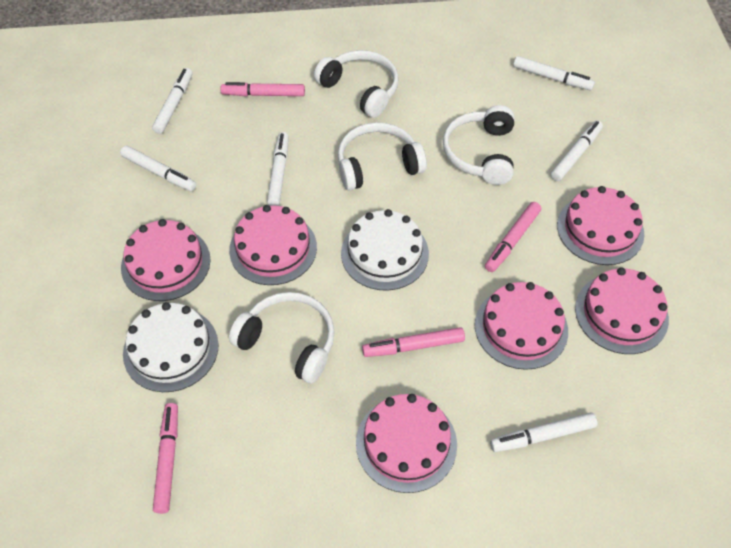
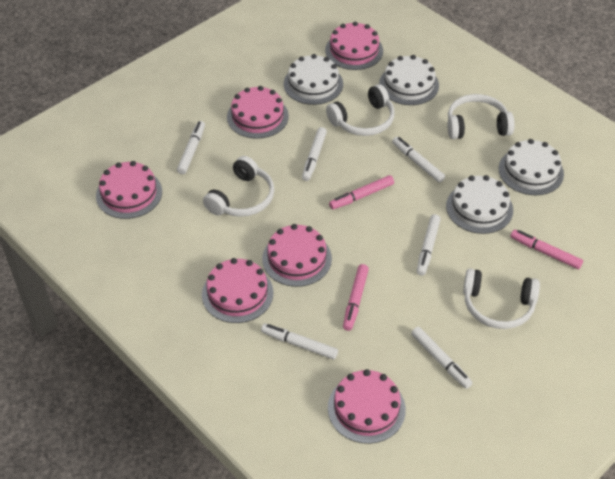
pink marker: 4 -> 3
white cake: 2 -> 4

